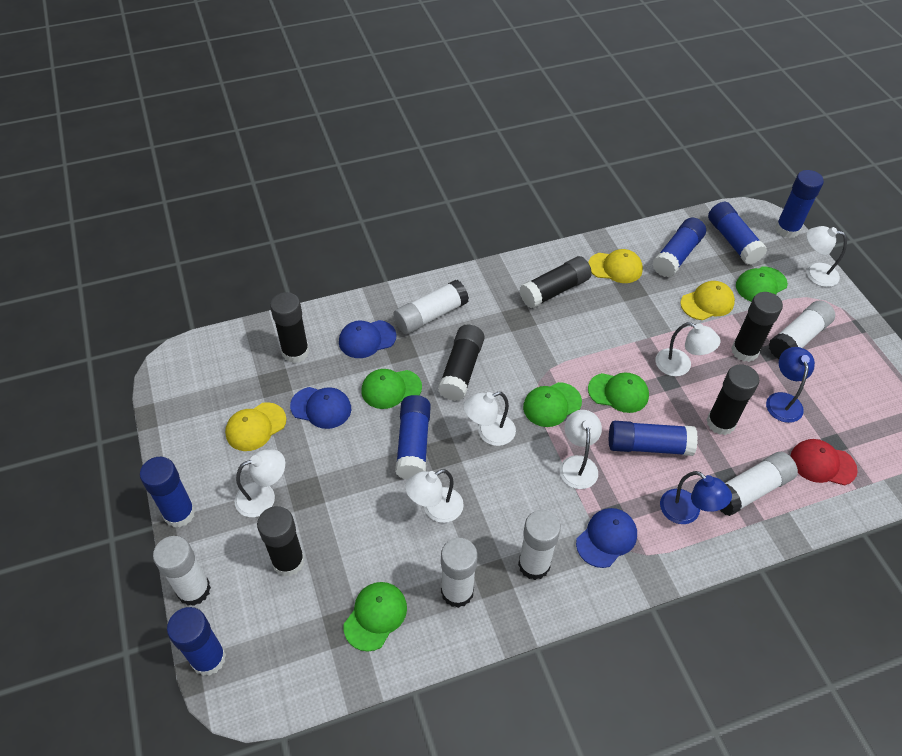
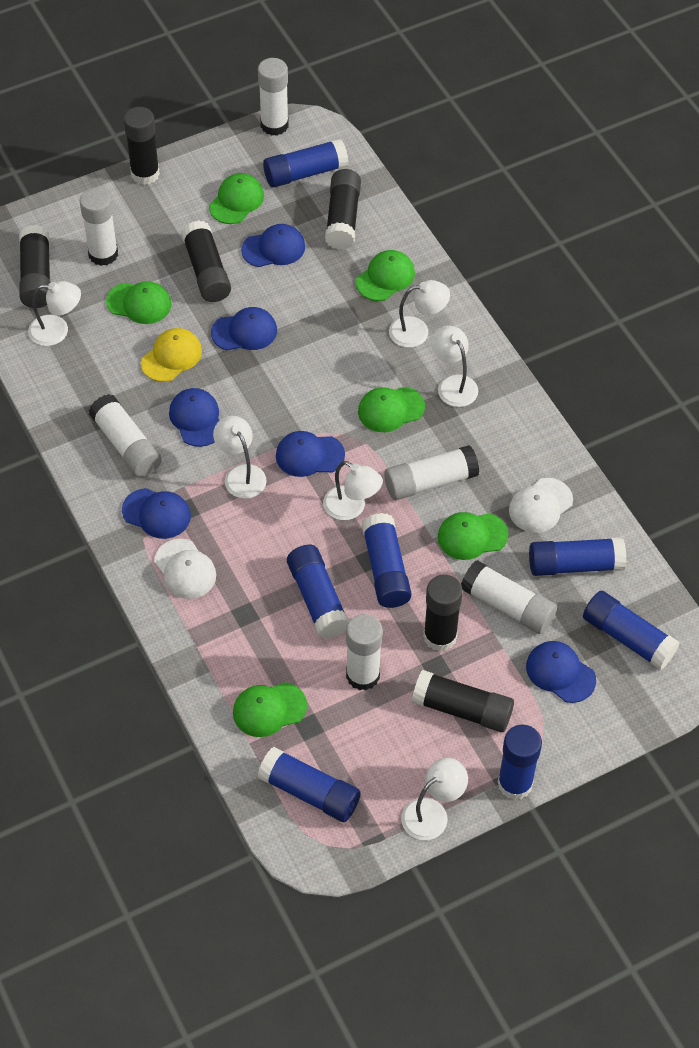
blue cap: 3 -> 6
blue lamp: 2 -> 0
green cap: 5 -> 6
red cap: 1 -> 0
white cap: 0 -> 2
yellow cap: 3 -> 1

